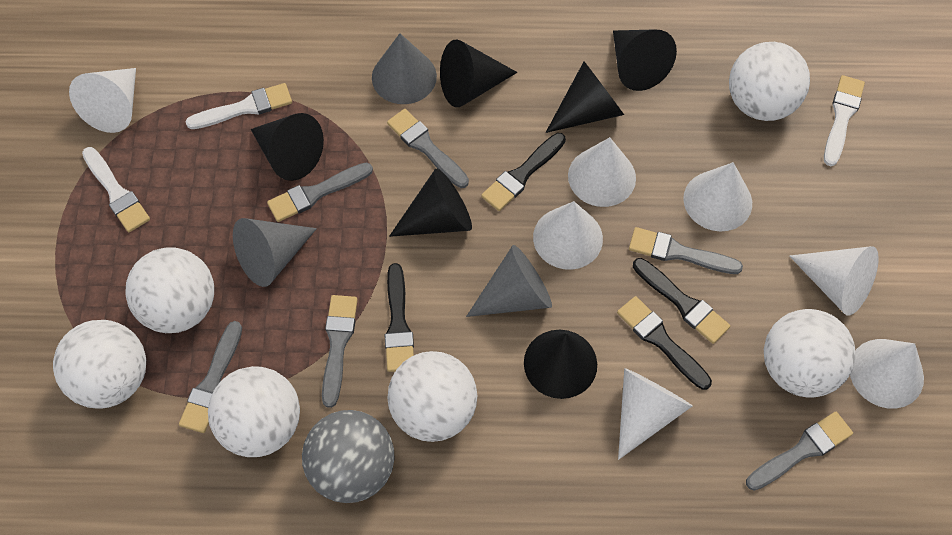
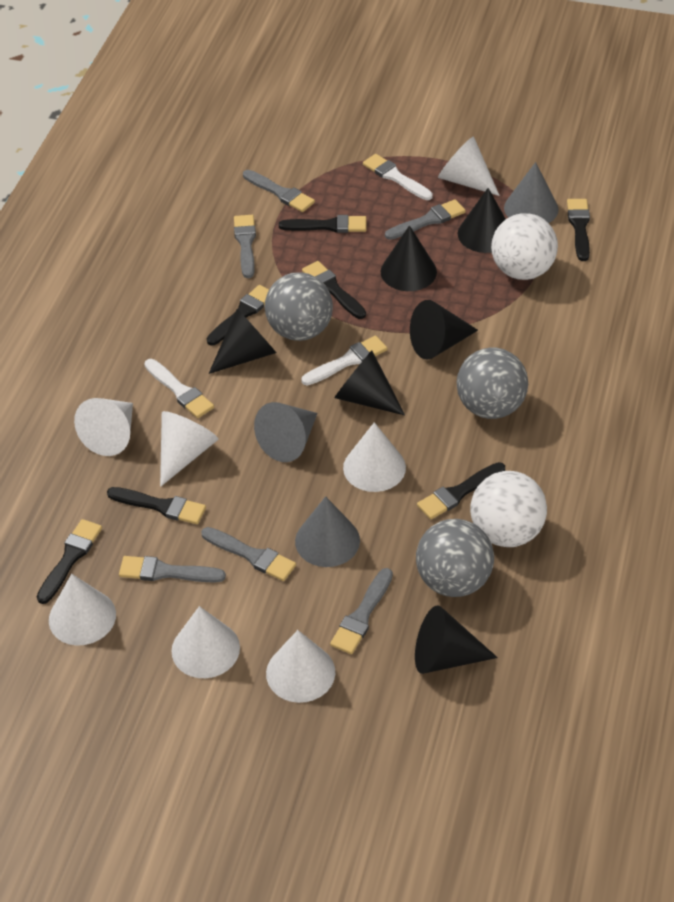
black brush: 4 -> 7
grey ball: 1 -> 3
white ball: 6 -> 2

